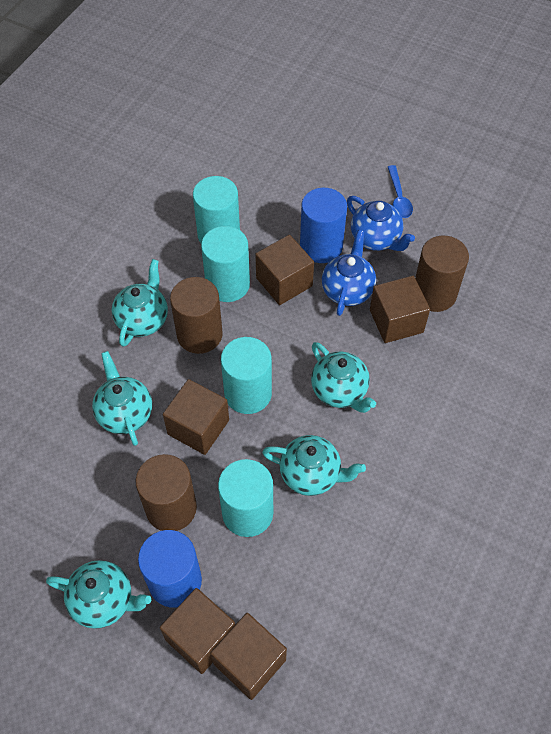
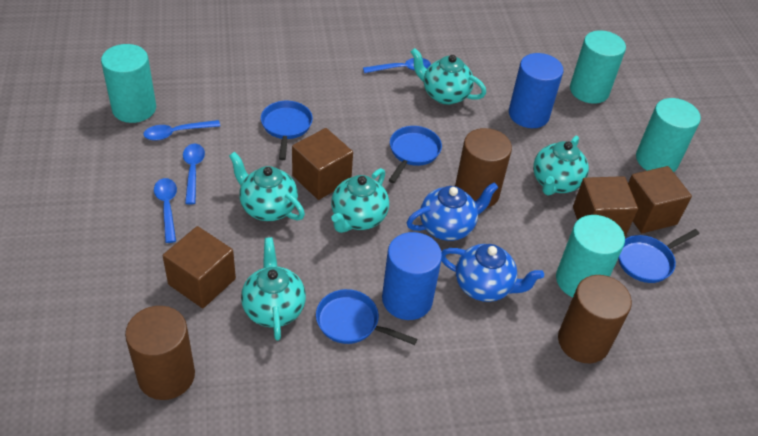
blue pan: 0 -> 4
blue spoon: 1 -> 4
brown cube: 5 -> 4

